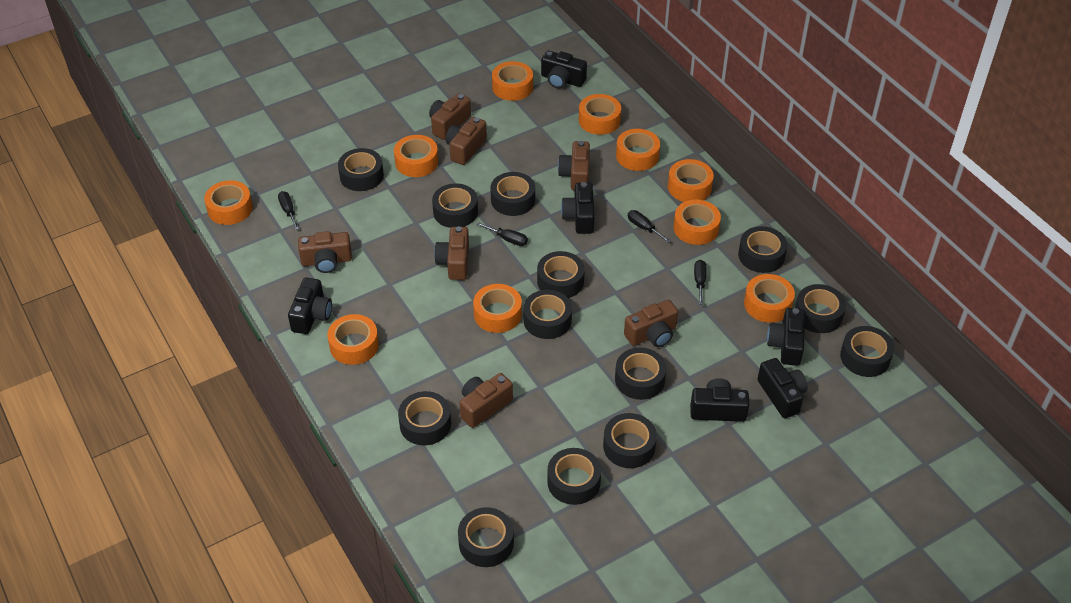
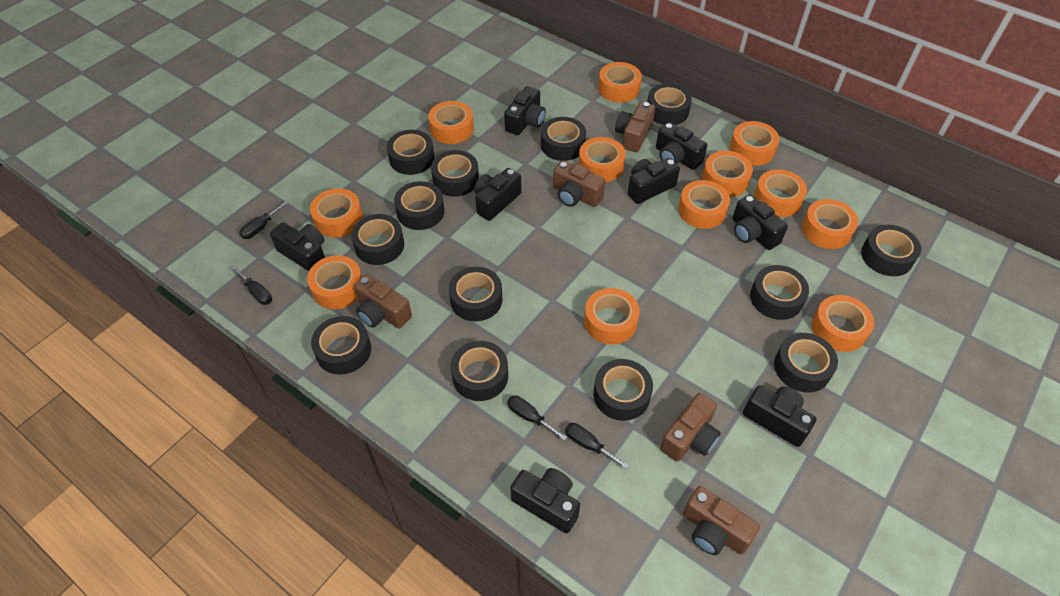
black camera: 6 -> 8
brown camera: 7 -> 5
orange tape: 10 -> 12

